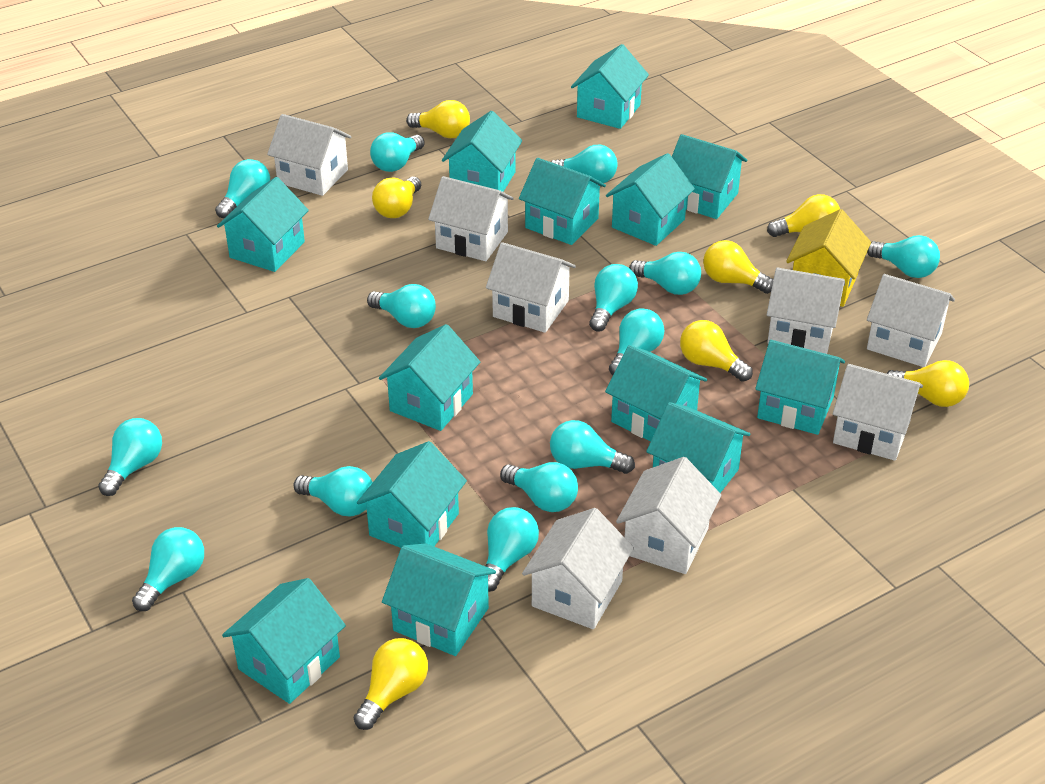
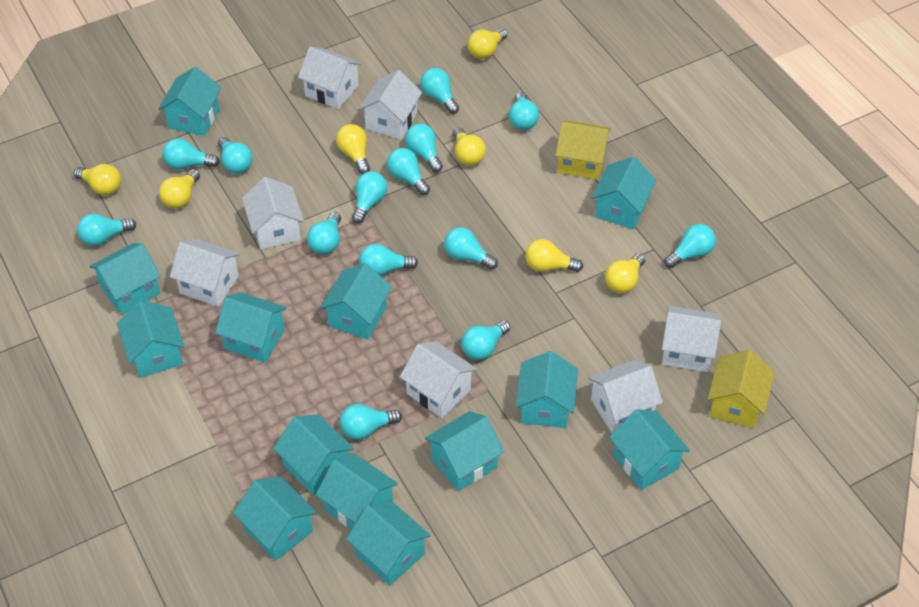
white house: 8 -> 7
yellow house: 1 -> 2

